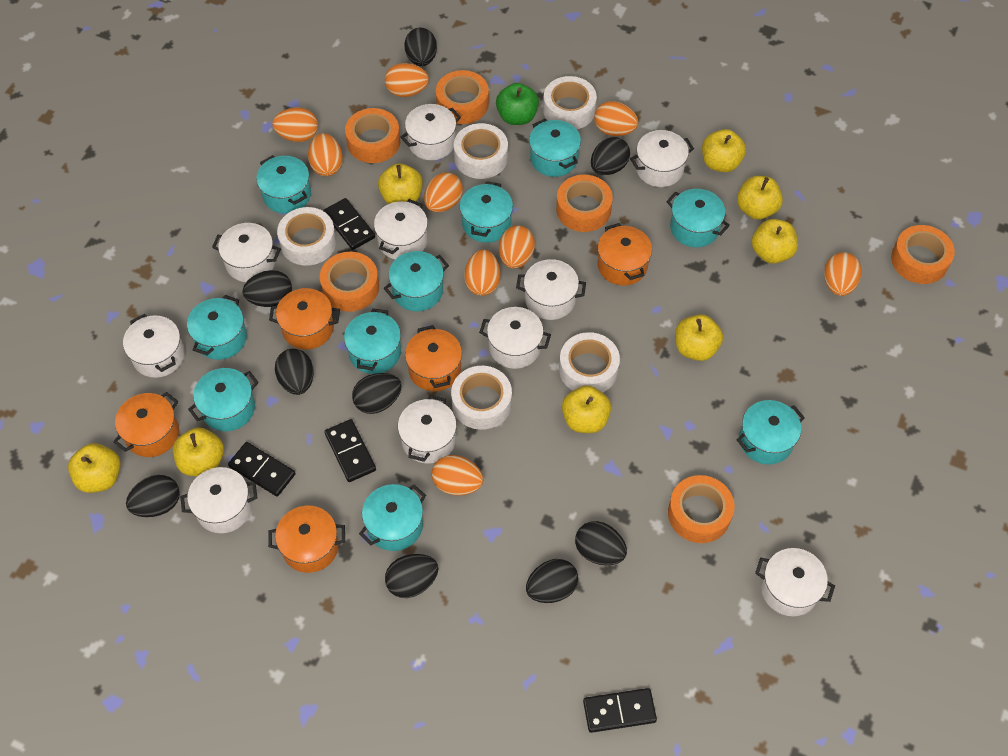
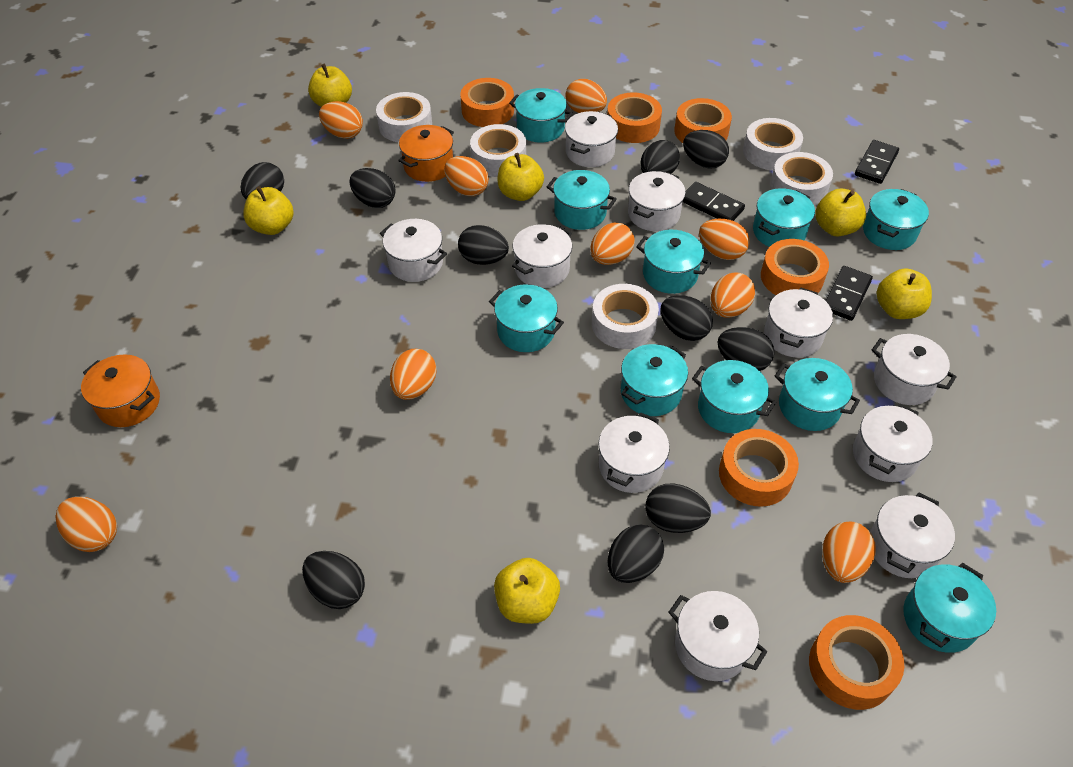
black domino: 4 -> 3
black egg: 9 -> 10
green apple: 1 -> 0
orange pot: 5 -> 2
yellow apple: 8 -> 6

